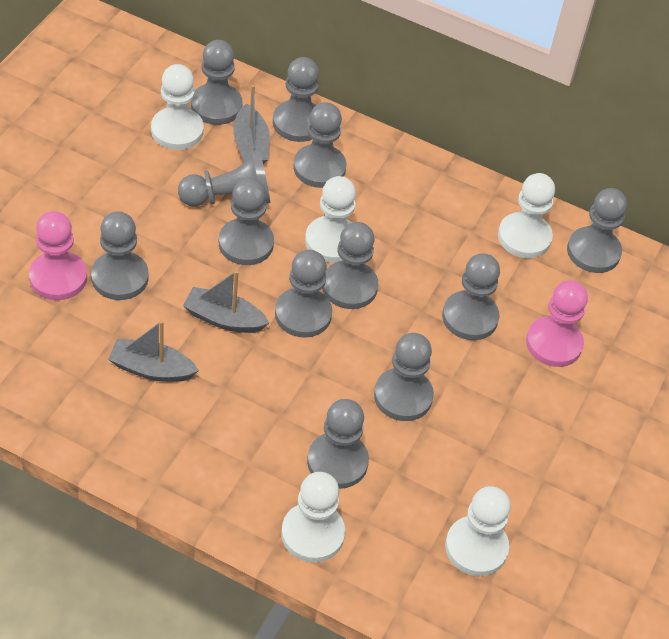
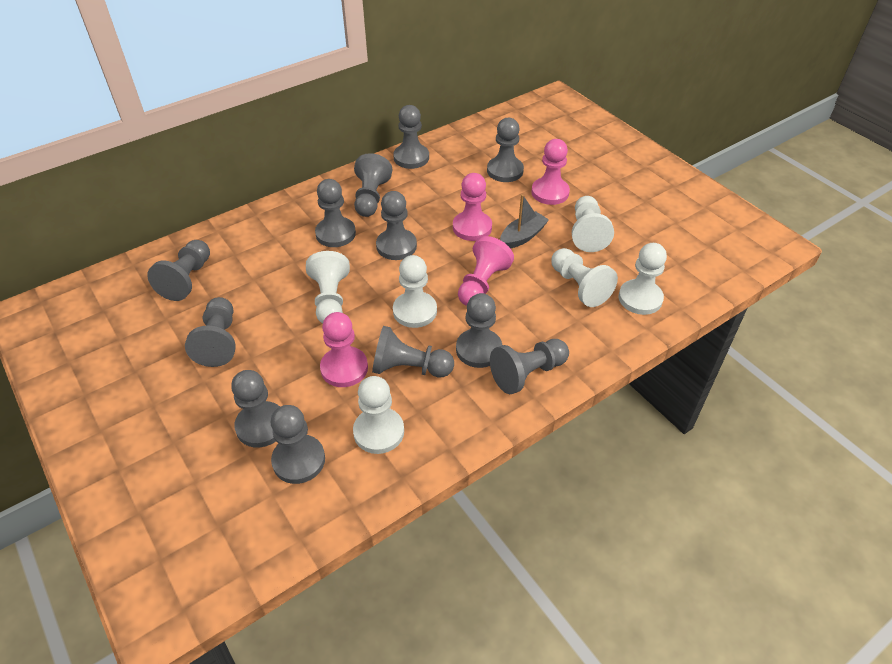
grey boat: 3 -> 1
pink pawn: 2 -> 4
white pawn: 5 -> 6

